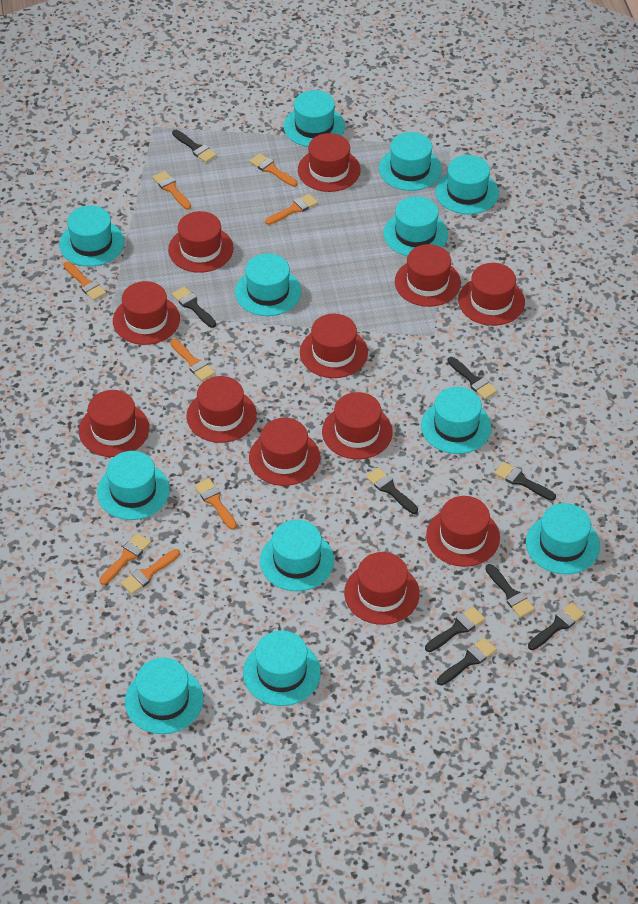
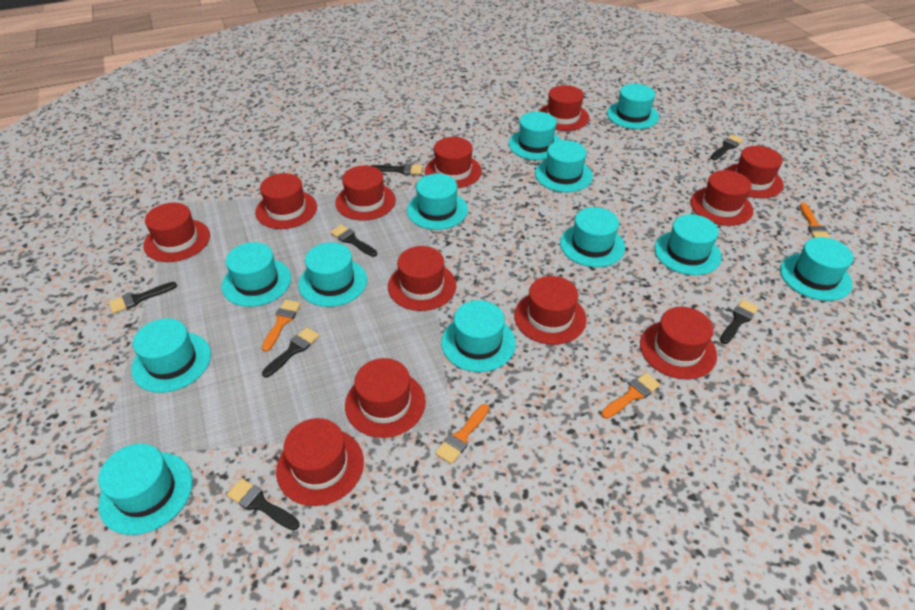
black brush: 9 -> 7
orange brush: 8 -> 4

